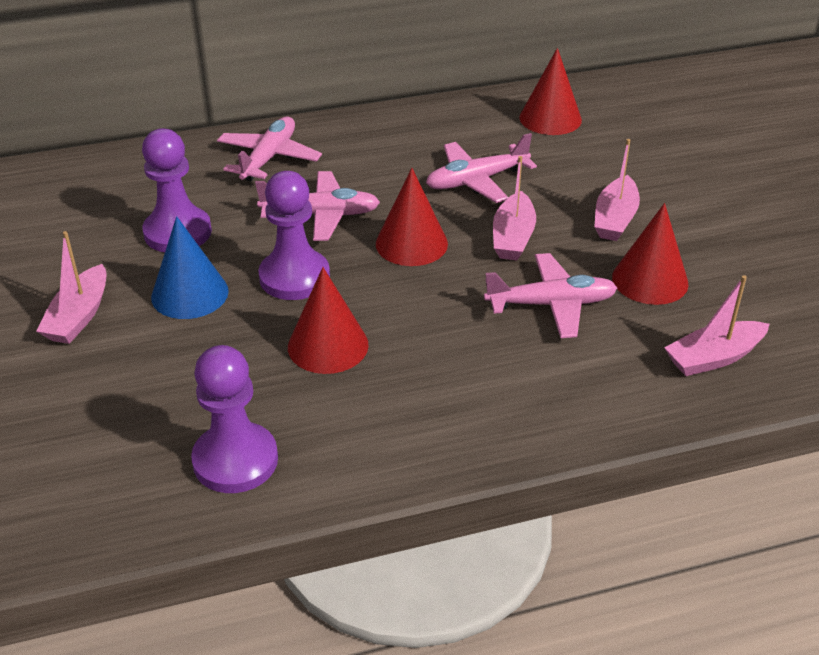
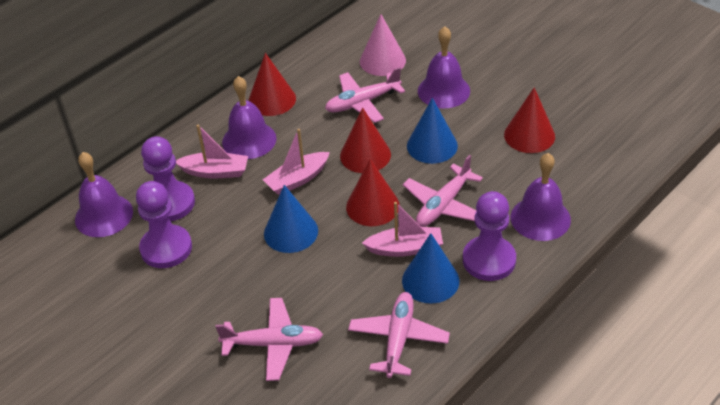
blue cone: 1 -> 3
pink boat: 4 -> 3
pink cone: 0 -> 1
purple bell: 0 -> 4

